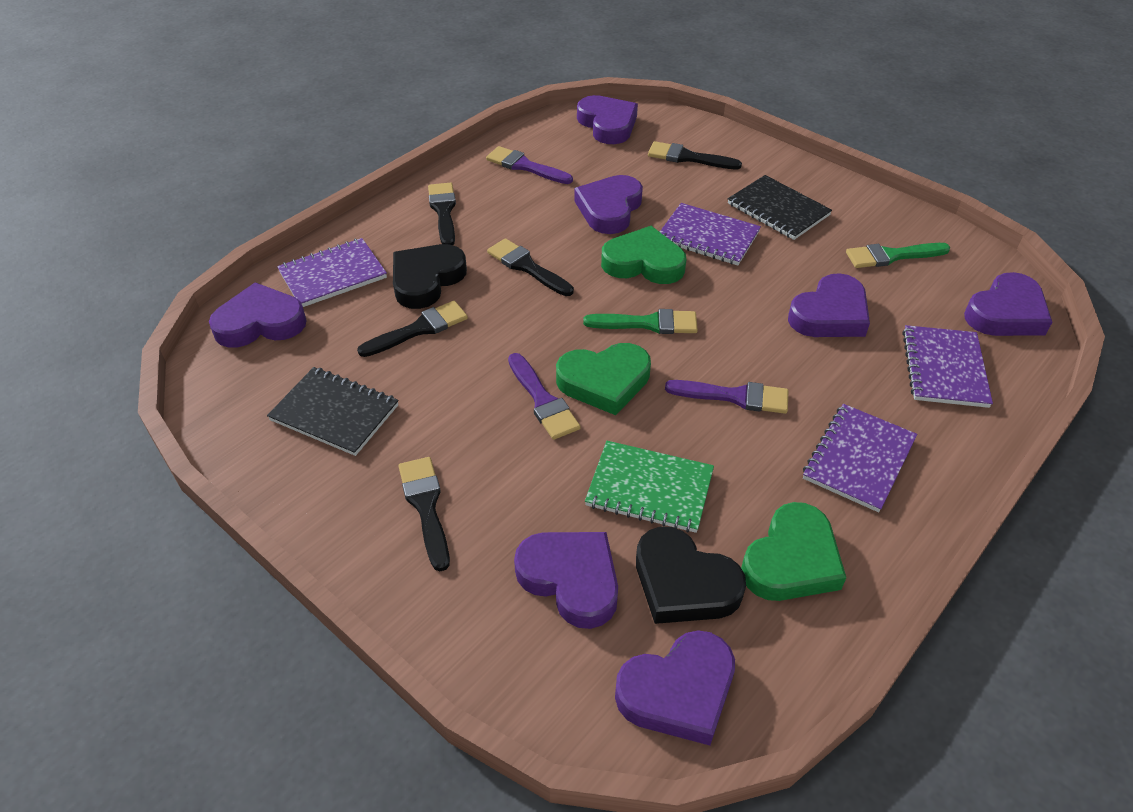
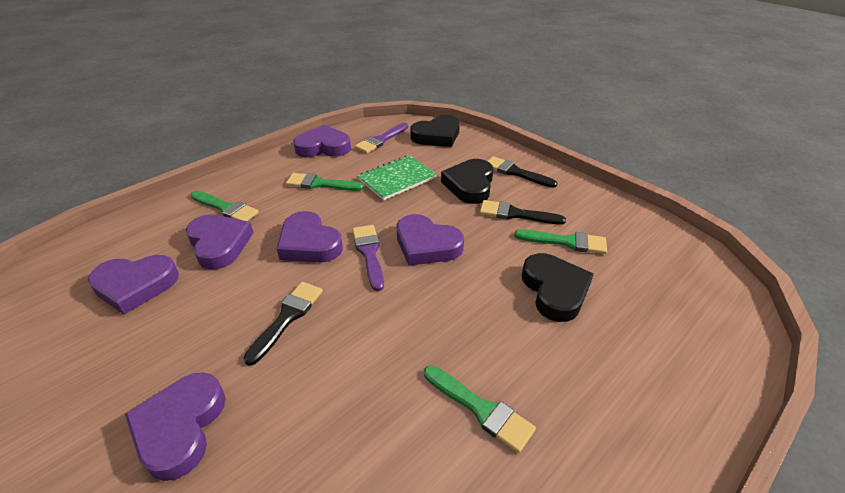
black brush: 5 -> 3
black heart: 2 -> 3
black notebook: 2 -> 0
green brush: 2 -> 4
green heart: 3 -> 0
purple brush: 3 -> 2
purple heart: 7 -> 6
purple notebook: 4 -> 0

